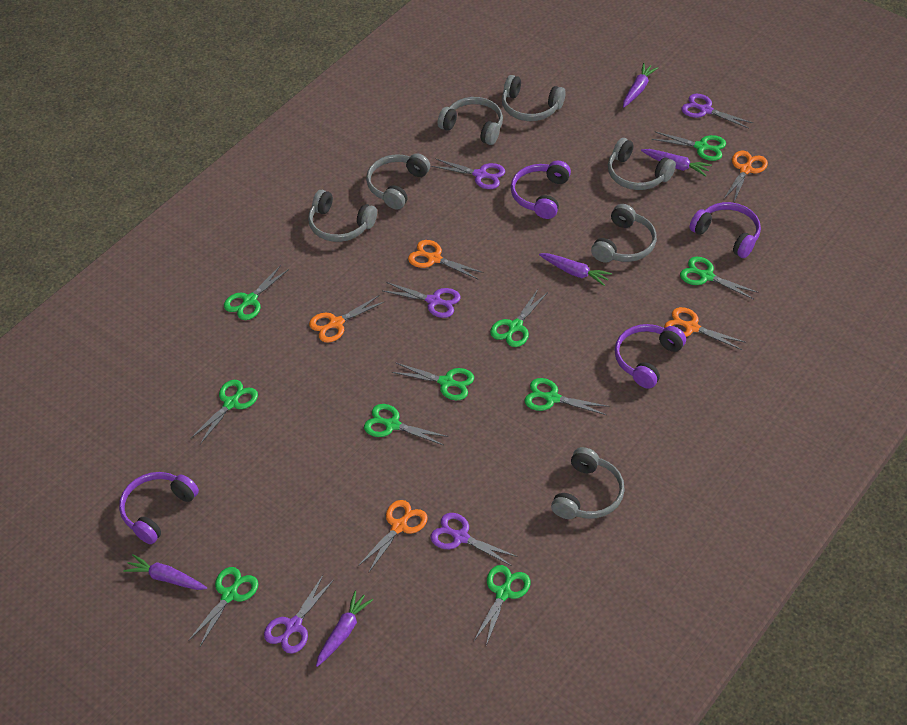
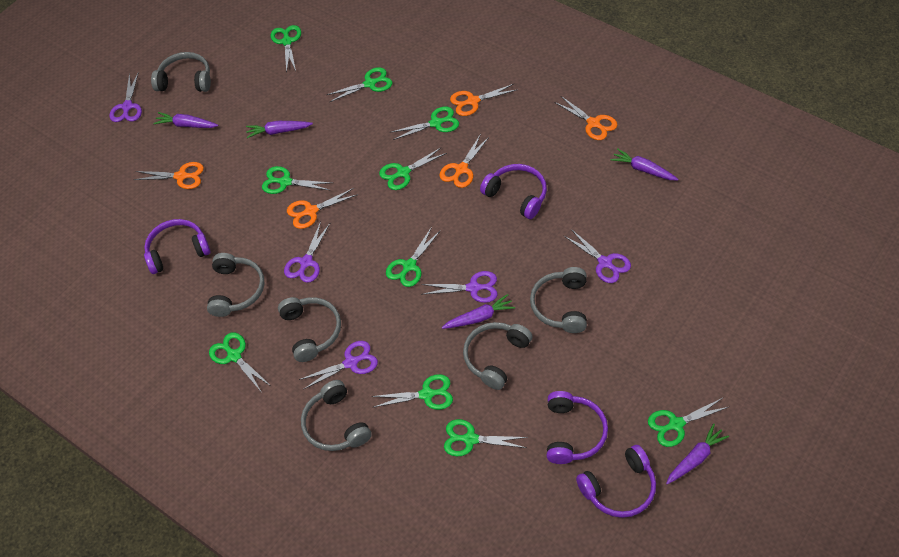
grey headphones: 7 -> 6

